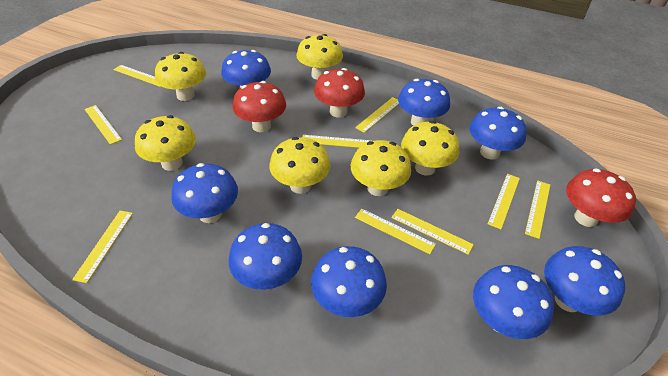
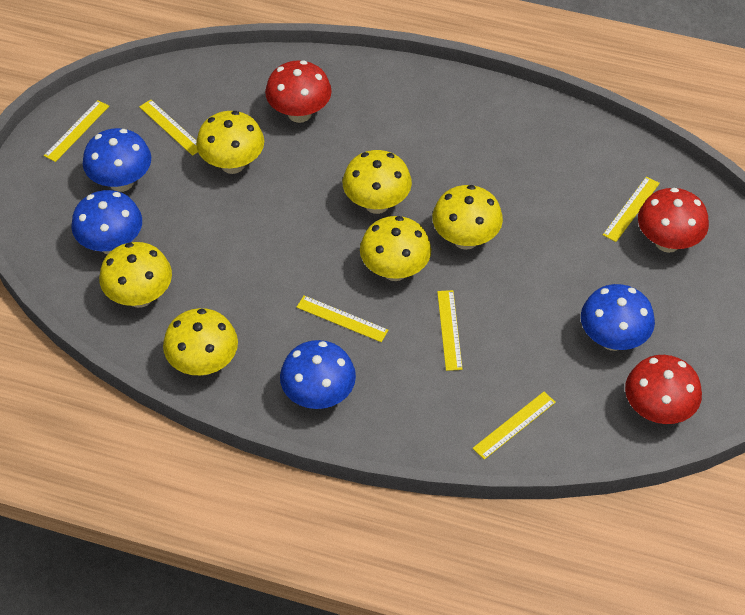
blue mushroom: 8 -> 4
yellow ruler: 9 -> 6

